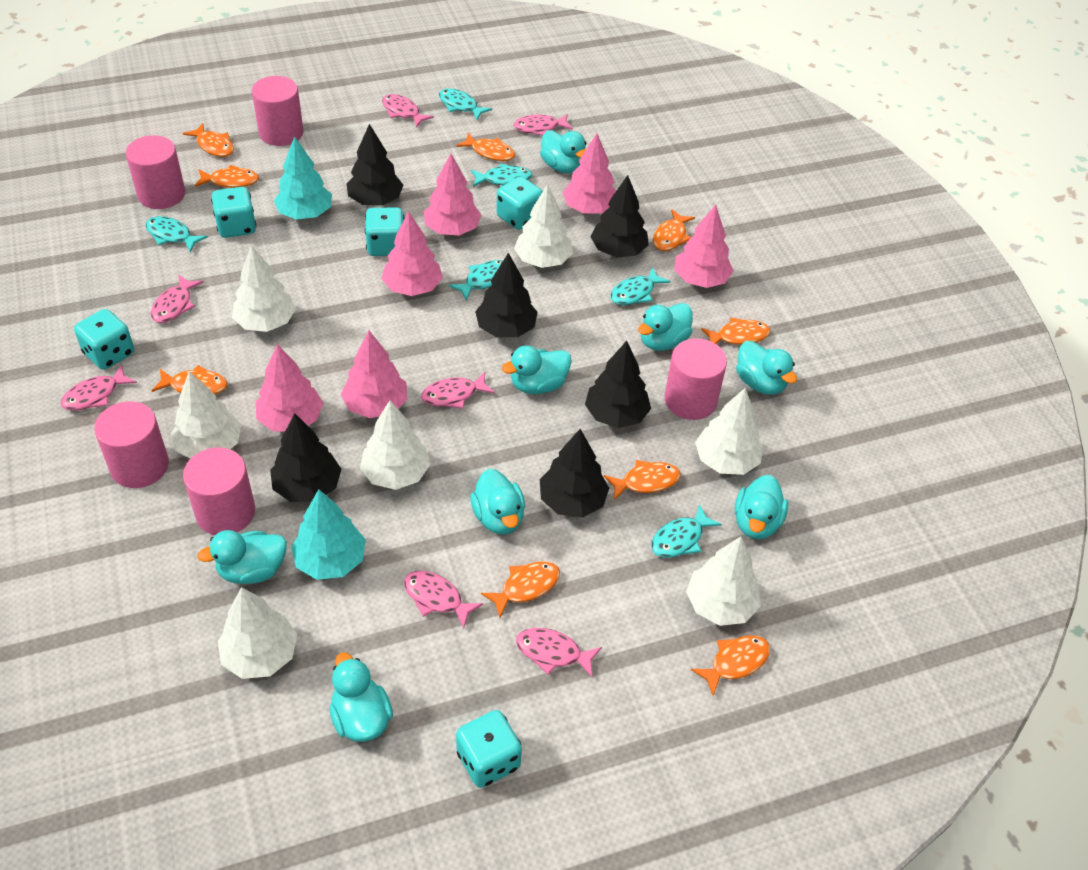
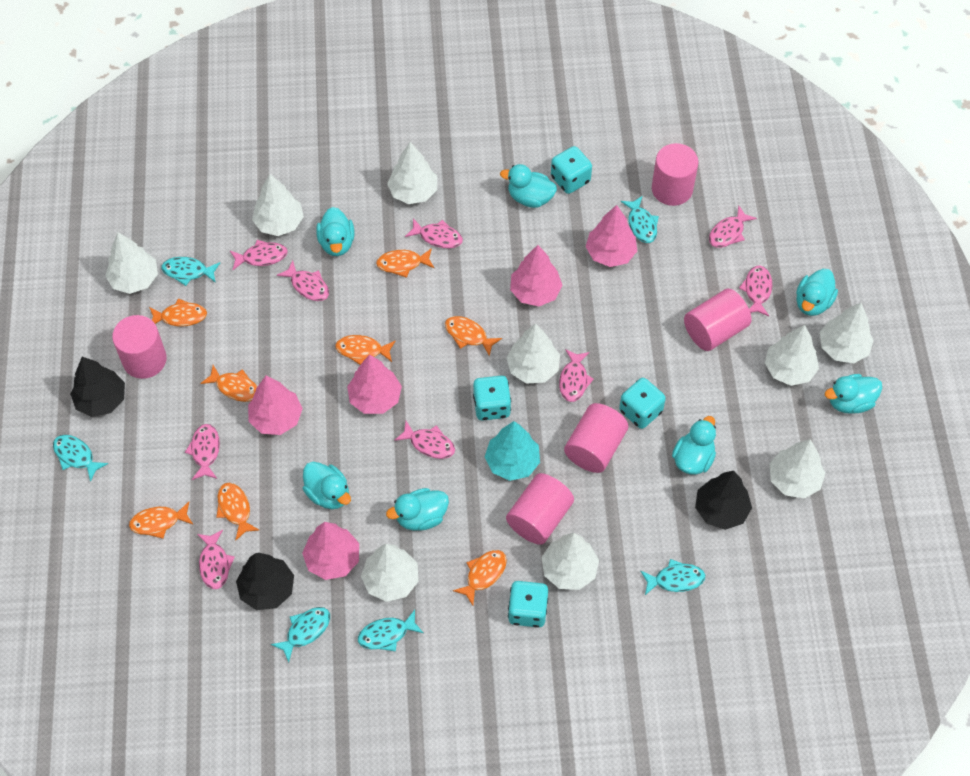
black tree: 6 -> 3
orange fish: 9 -> 8
pink fish: 7 -> 9
pink tree: 6 -> 5
turquoise dice: 5 -> 4
turquoise duck: 8 -> 7
turquoise tree: 2 -> 1
white tree: 7 -> 9

